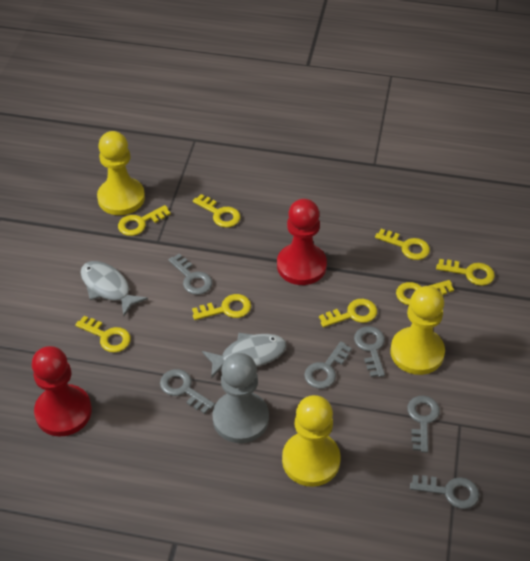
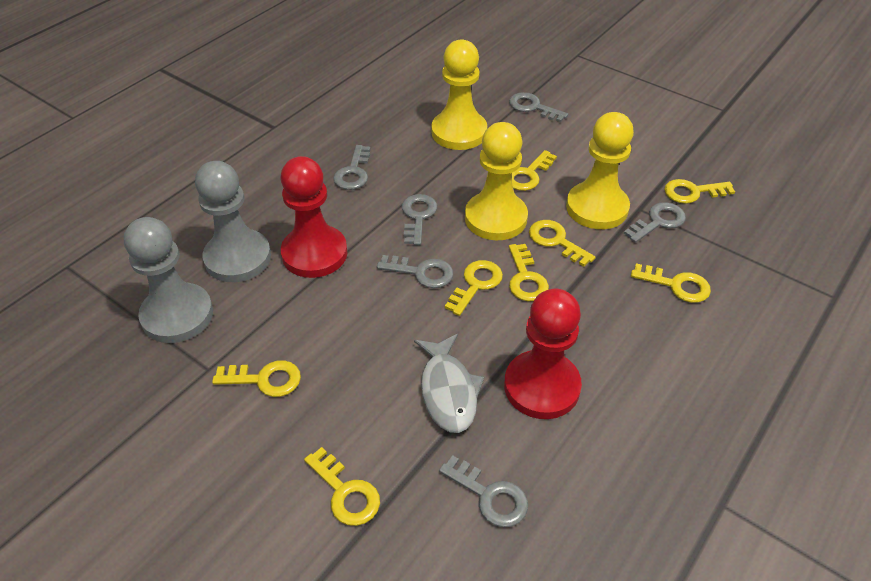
grey fish: 2 -> 1
grey pawn: 1 -> 2

